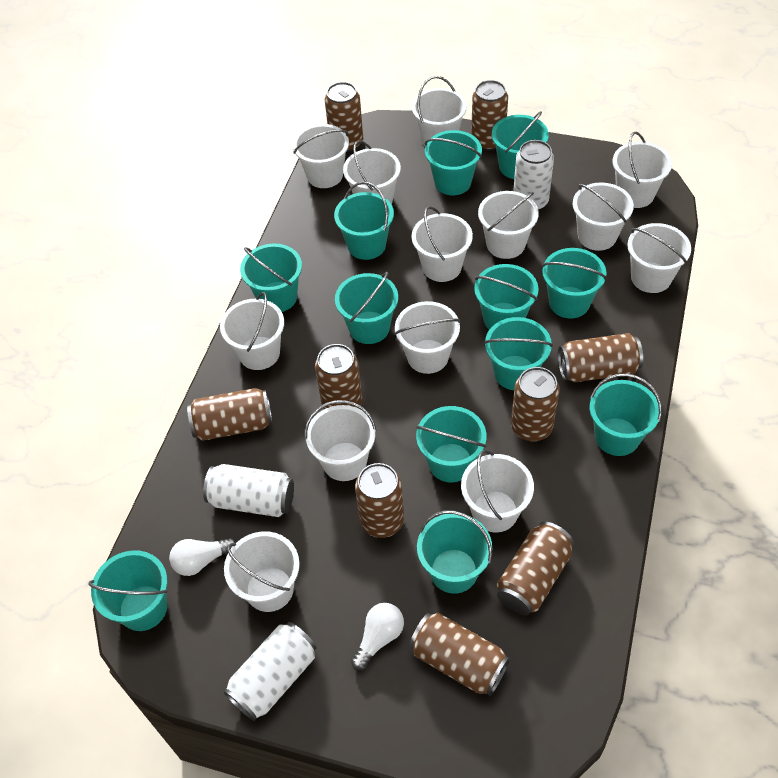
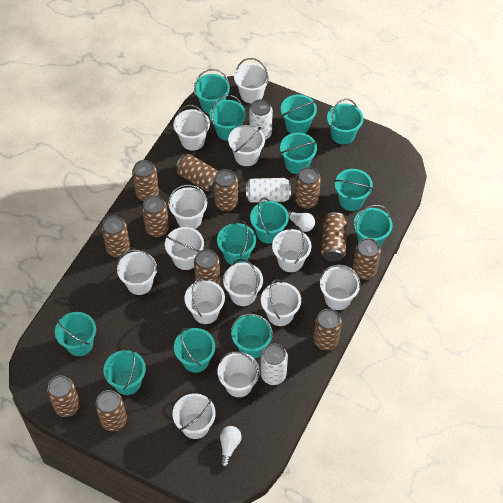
brown can: 9 -> 12
turquoise bucket: 12 -> 13

